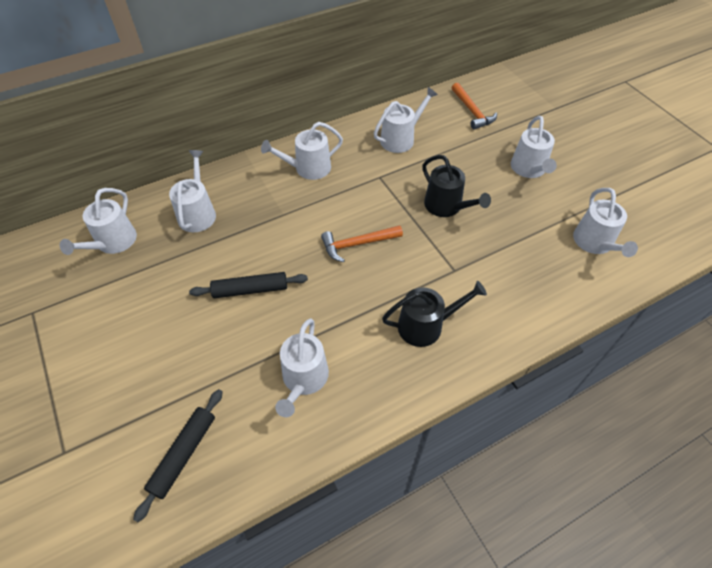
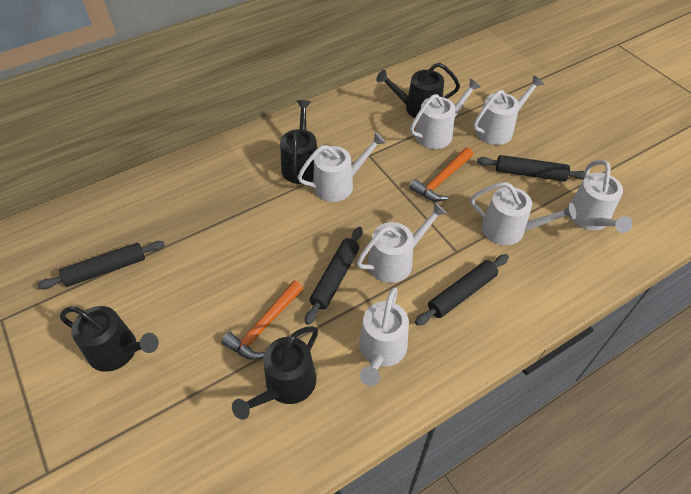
black rolling pin: 2 -> 4
black watering can: 2 -> 4

